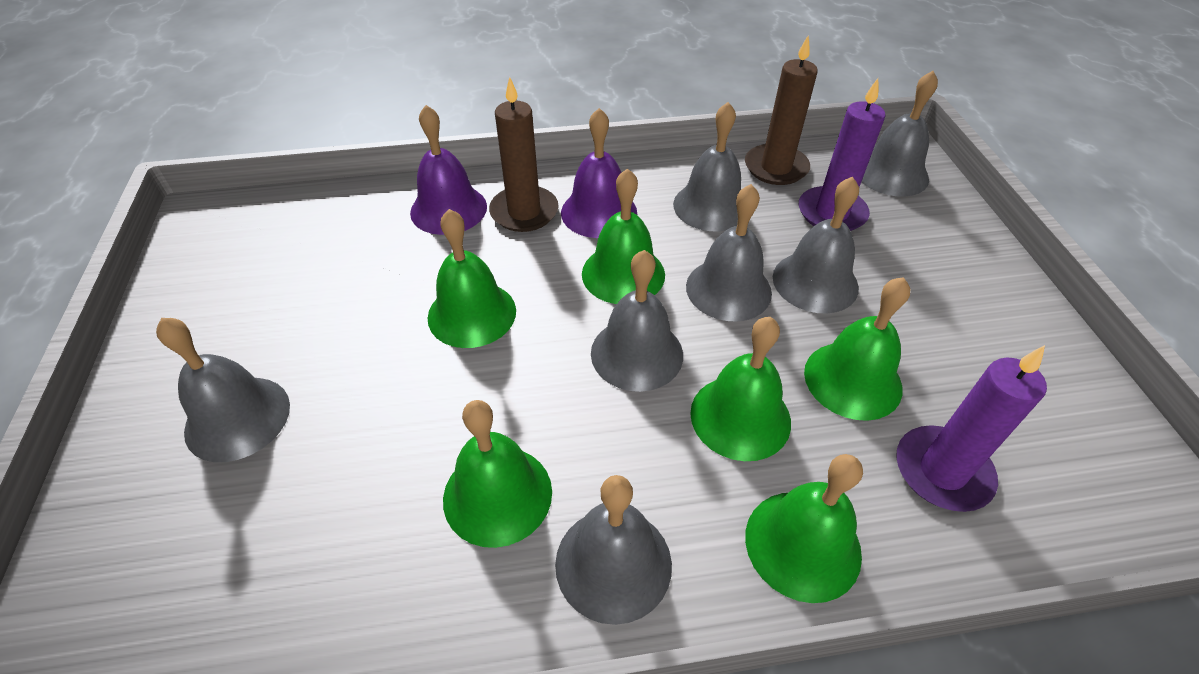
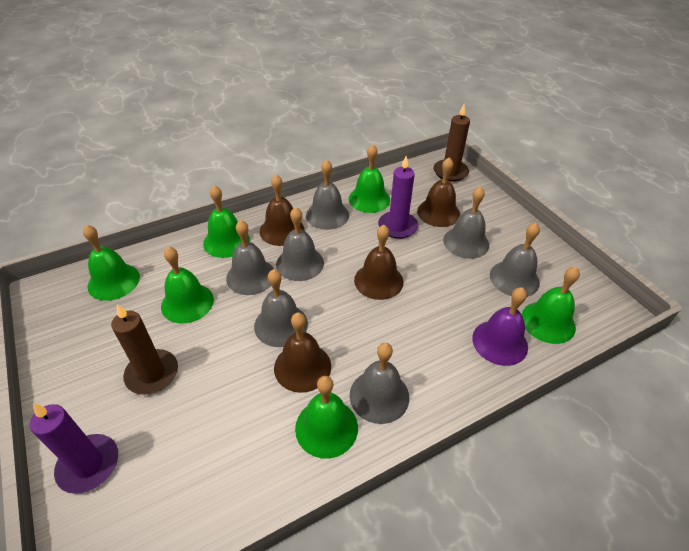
brown bell: 0 -> 4
purple bell: 2 -> 1

